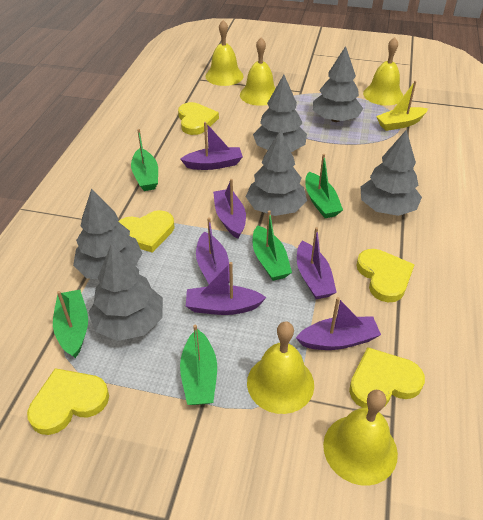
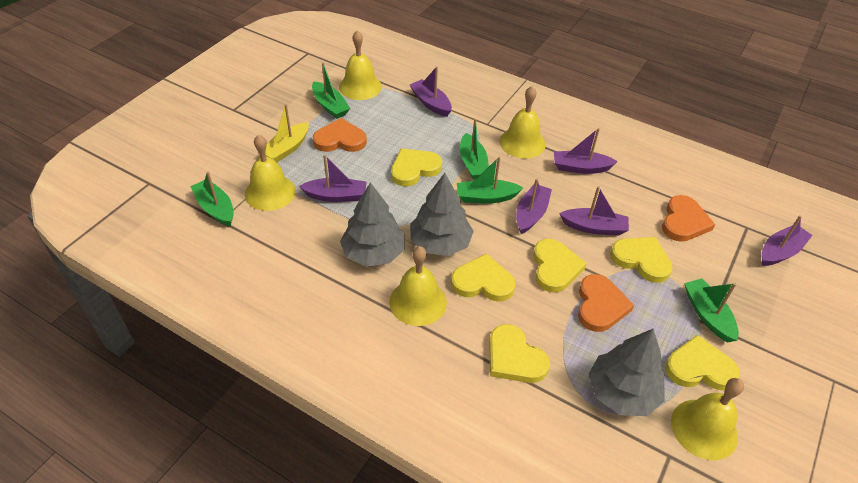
grey tree: 6 -> 3
orange heart: 0 -> 3
yellow heart: 5 -> 6

